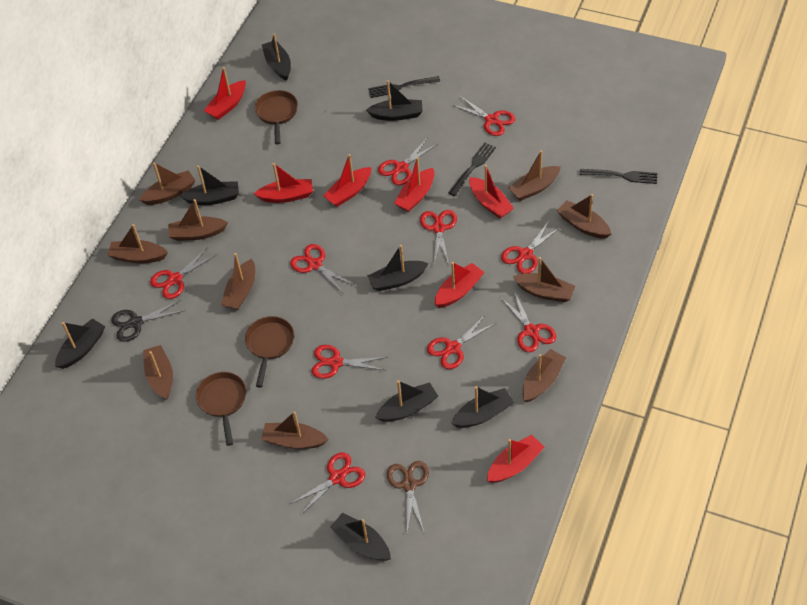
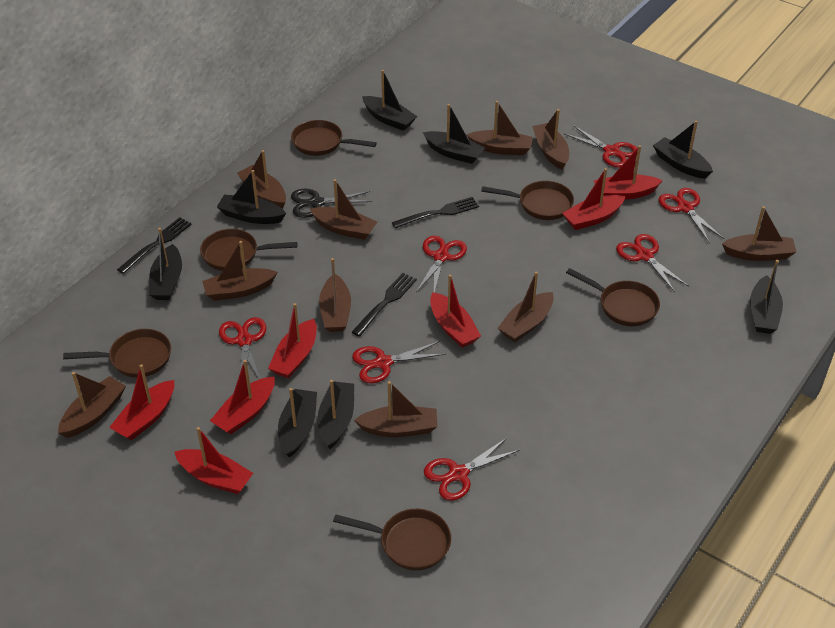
brown pan: 3 -> 6
brown scissors: 1 -> 0
red scissors: 10 -> 7

